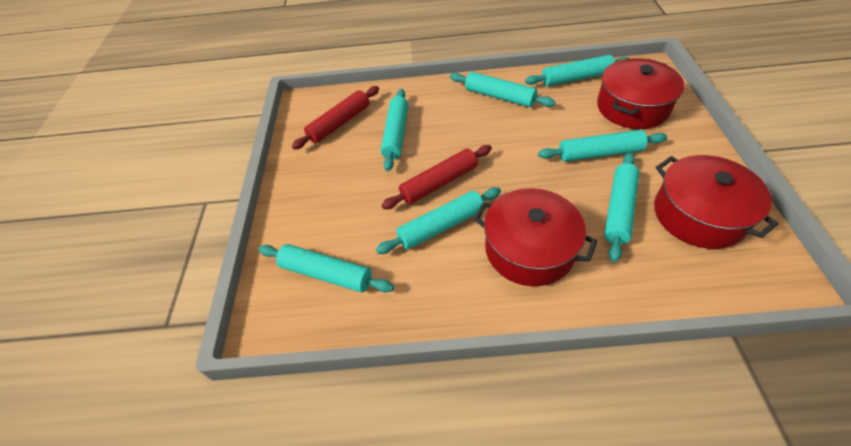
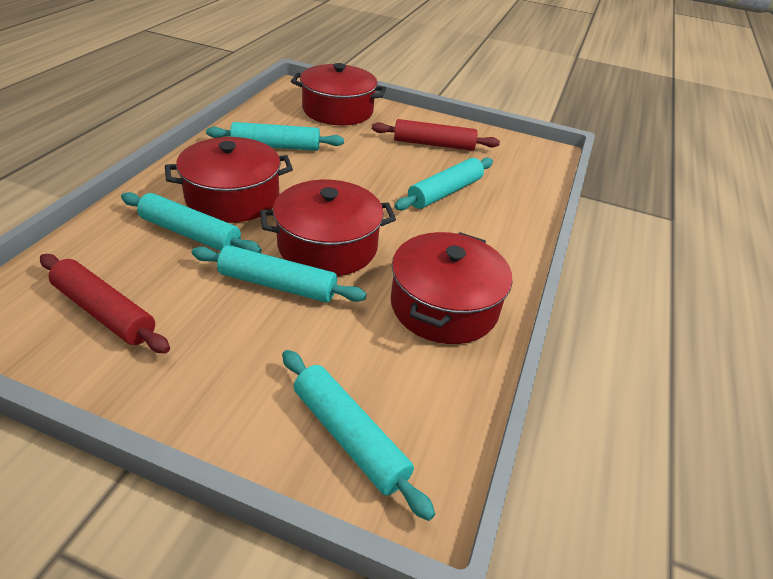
red pot: 3 -> 4
turquoise rolling pin: 7 -> 5

